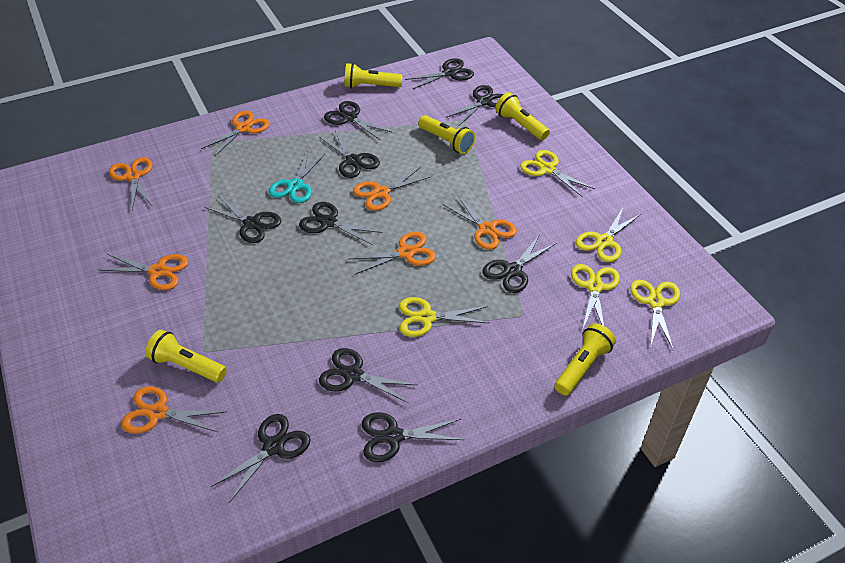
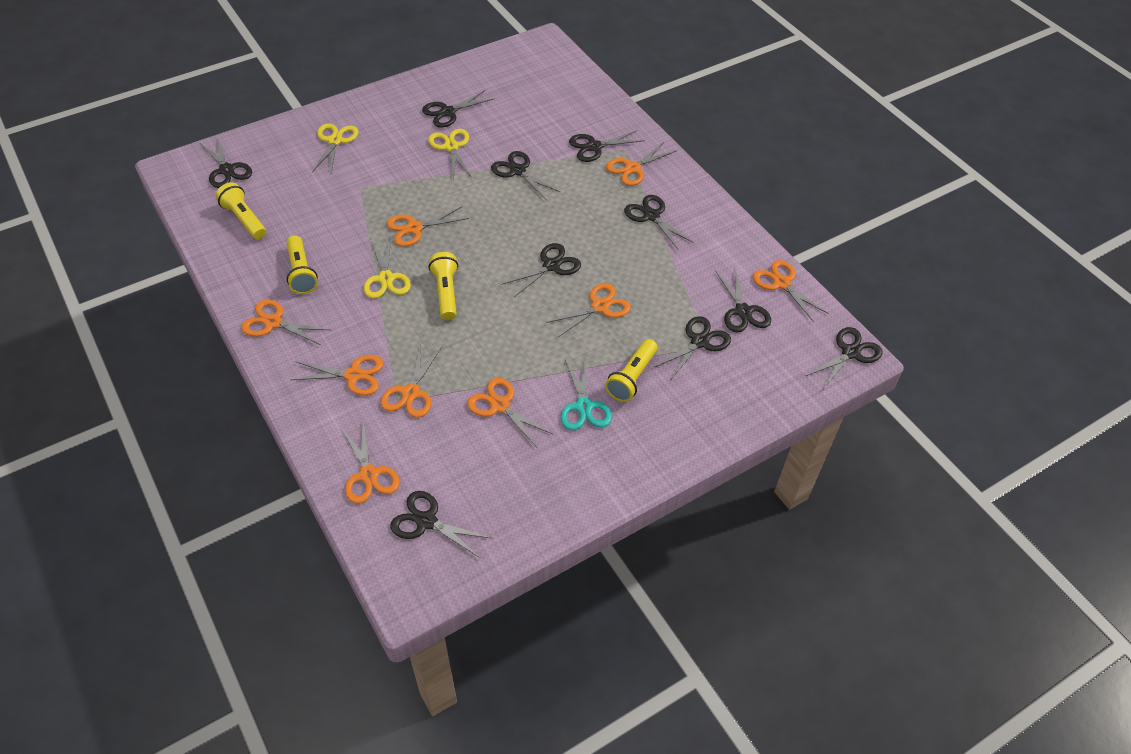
orange scissors: 7 -> 9
yellow flashlight: 5 -> 4
yellow scissors: 5 -> 3

